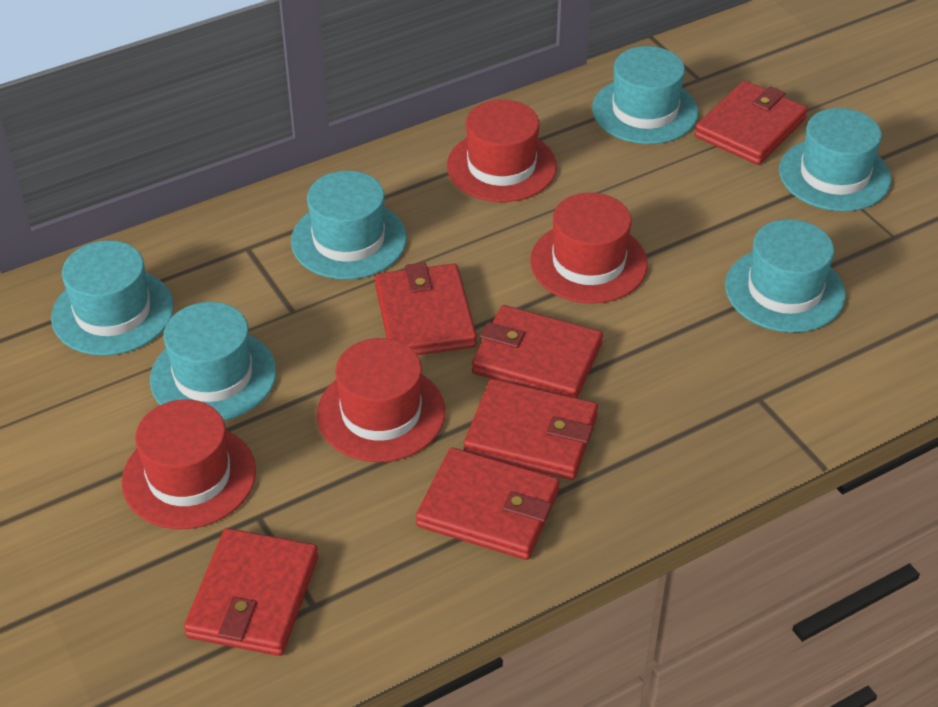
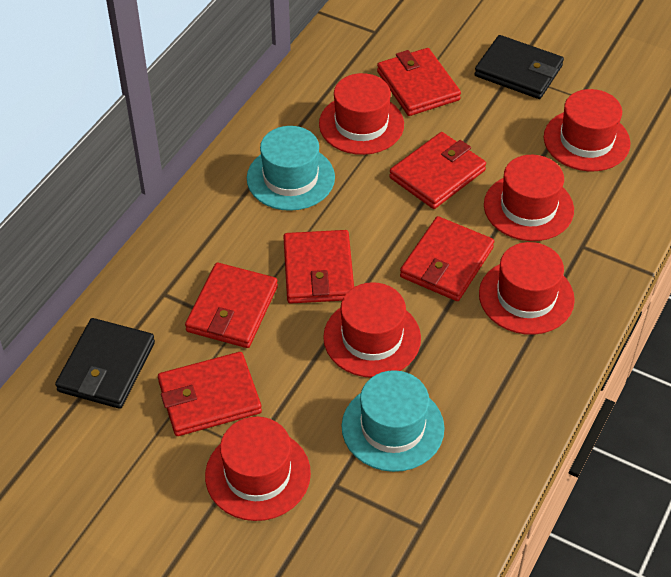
black wallet: 0 -> 2
red hat: 4 -> 6
turquoise hat: 6 -> 2

